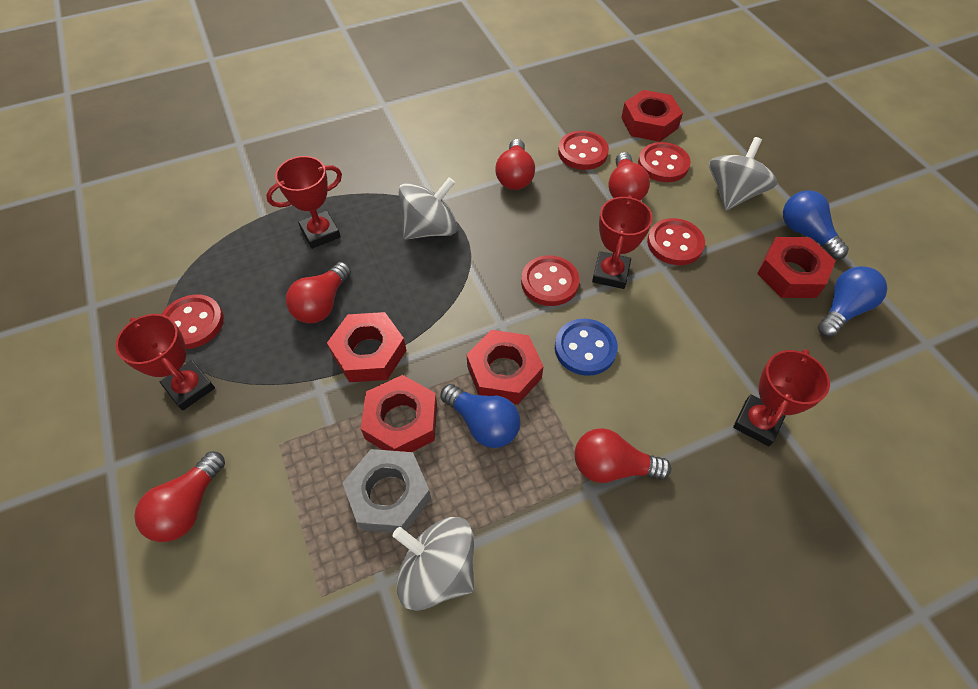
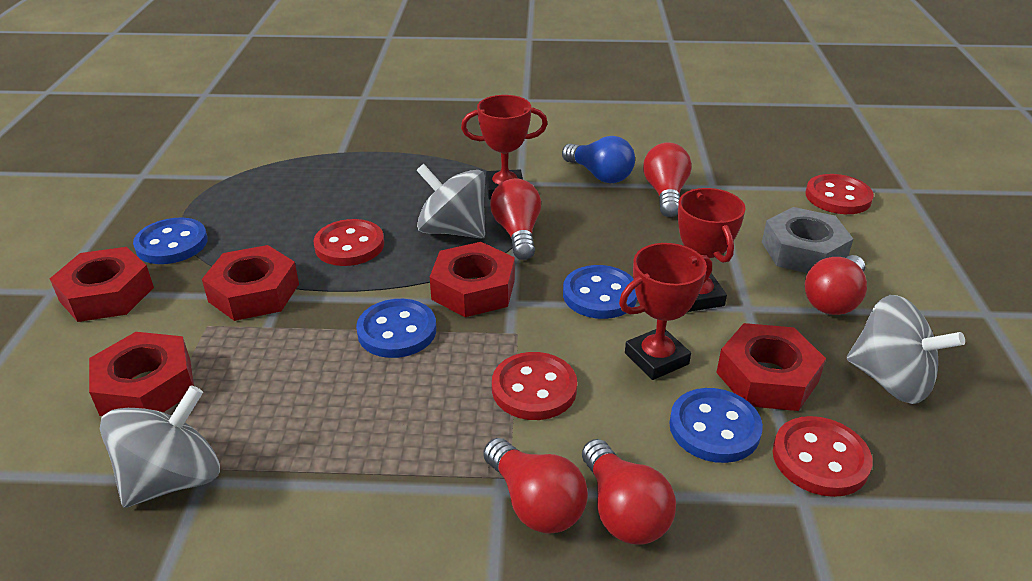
blue button: 1 -> 4
blue light bulb: 3 -> 1
red button: 5 -> 4
red trophy: 4 -> 3

